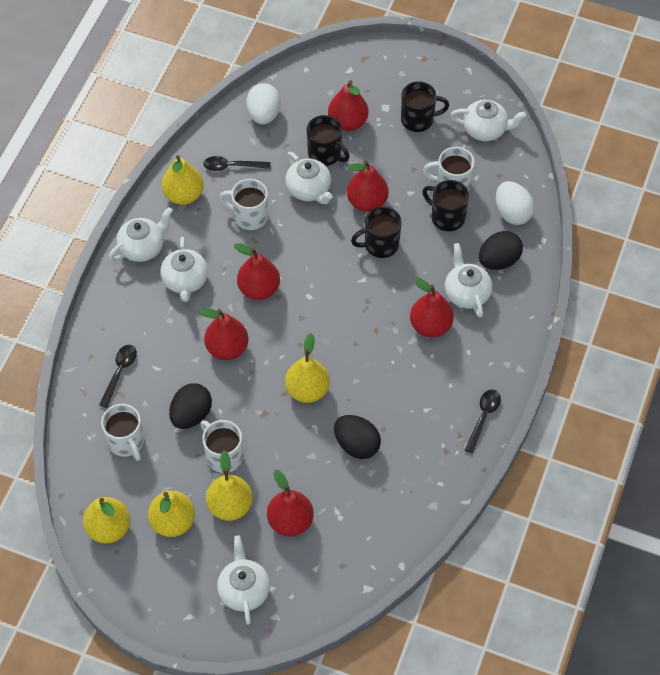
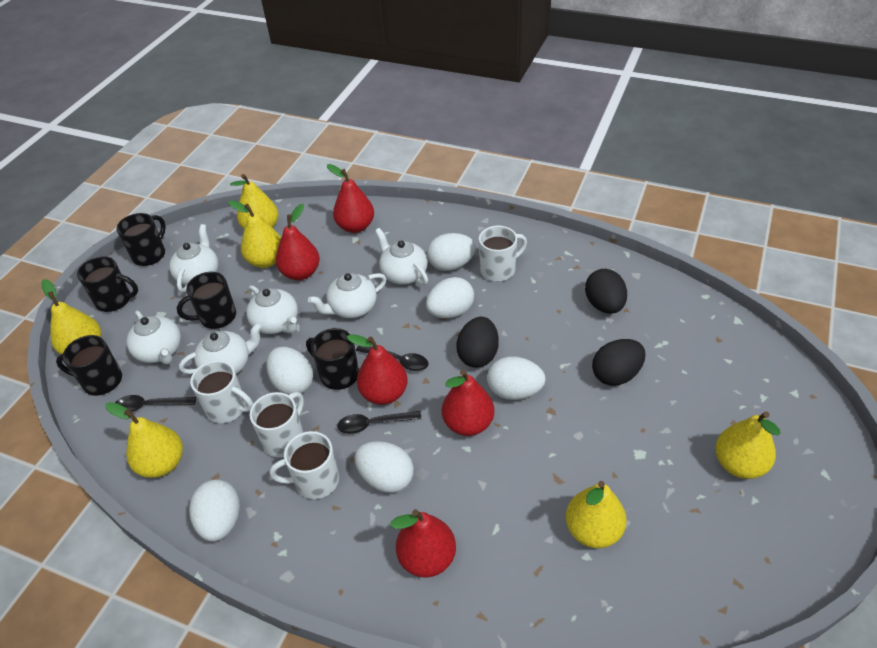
black mug: 4 -> 5
red pear: 6 -> 5
white egg: 2 -> 6
yellow pear: 5 -> 6

